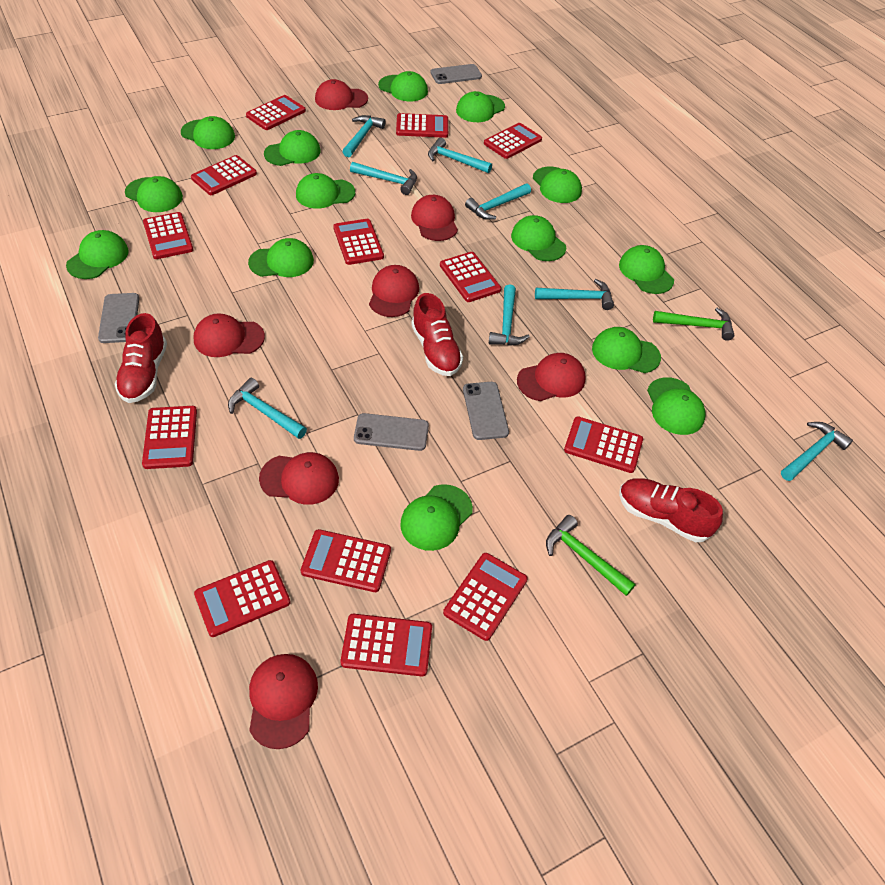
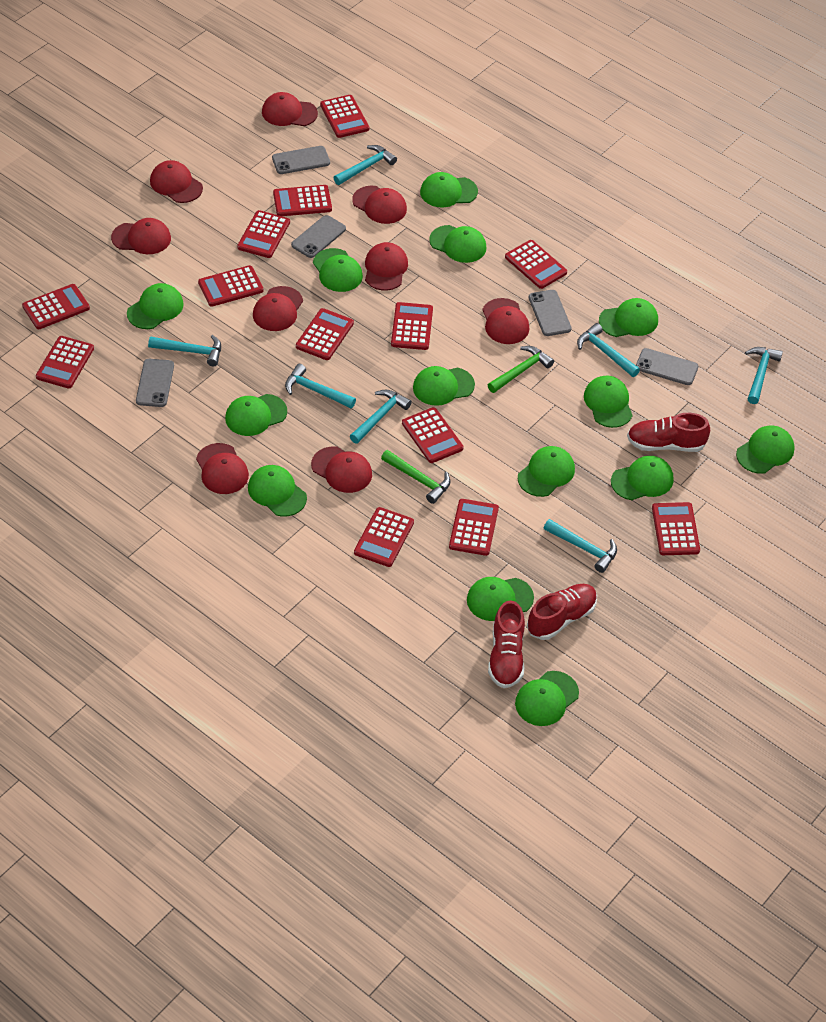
grey phone: 4 -> 5
red cap: 7 -> 9
turquoise hammer: 8 -> 7

